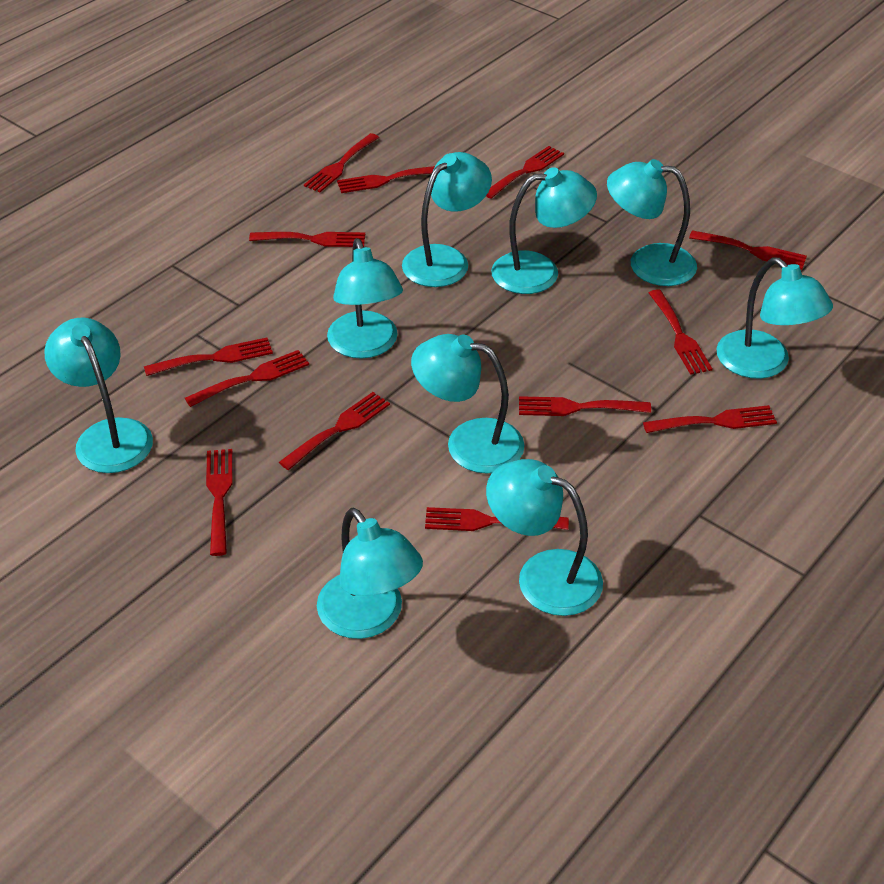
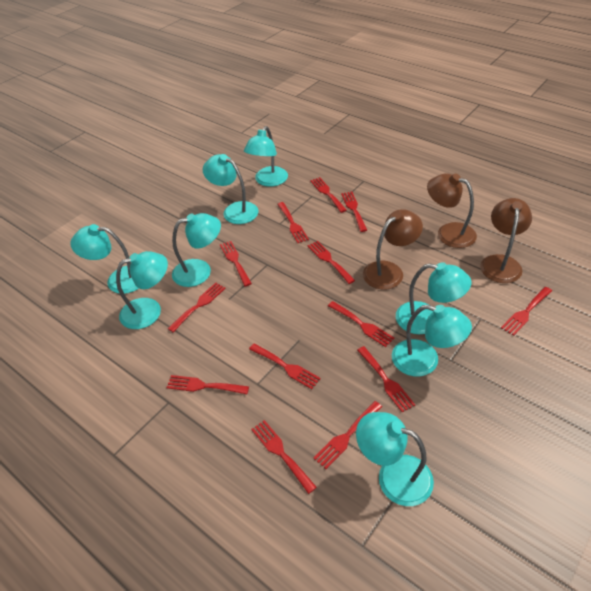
brown lamp: 0 -> 3
turquoise lamp: 9 -> 8

